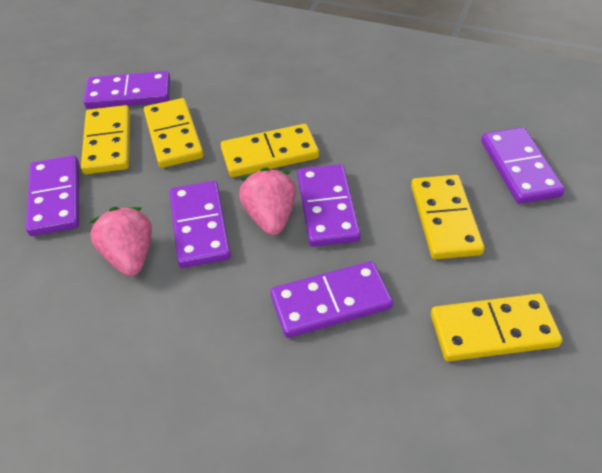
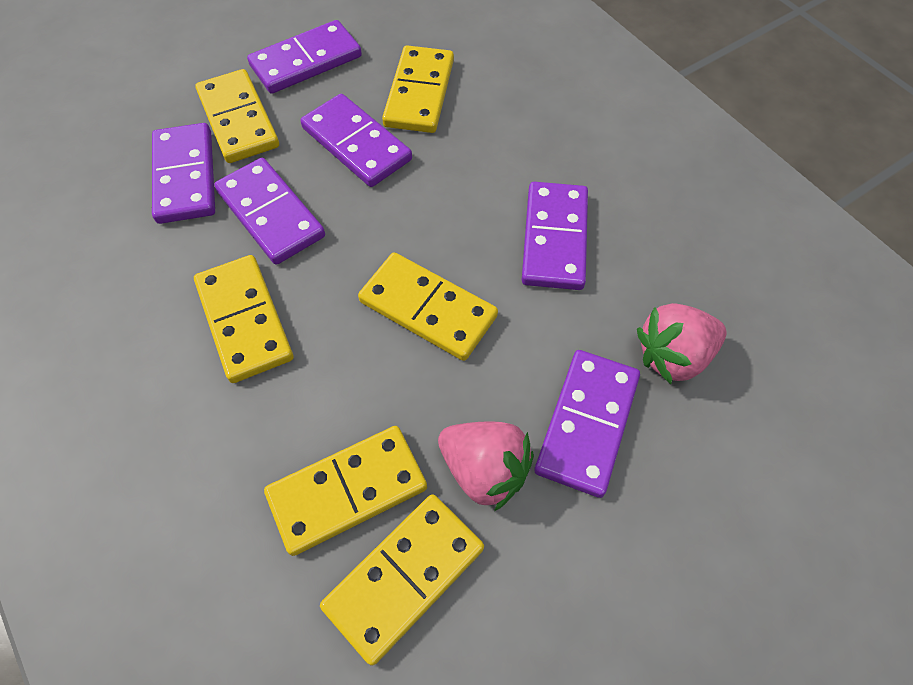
yellow domino: 5 -> 6

